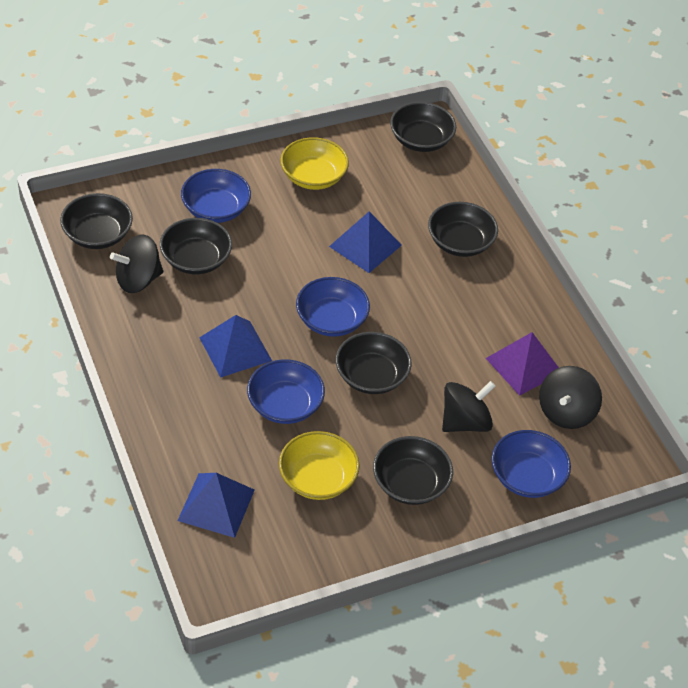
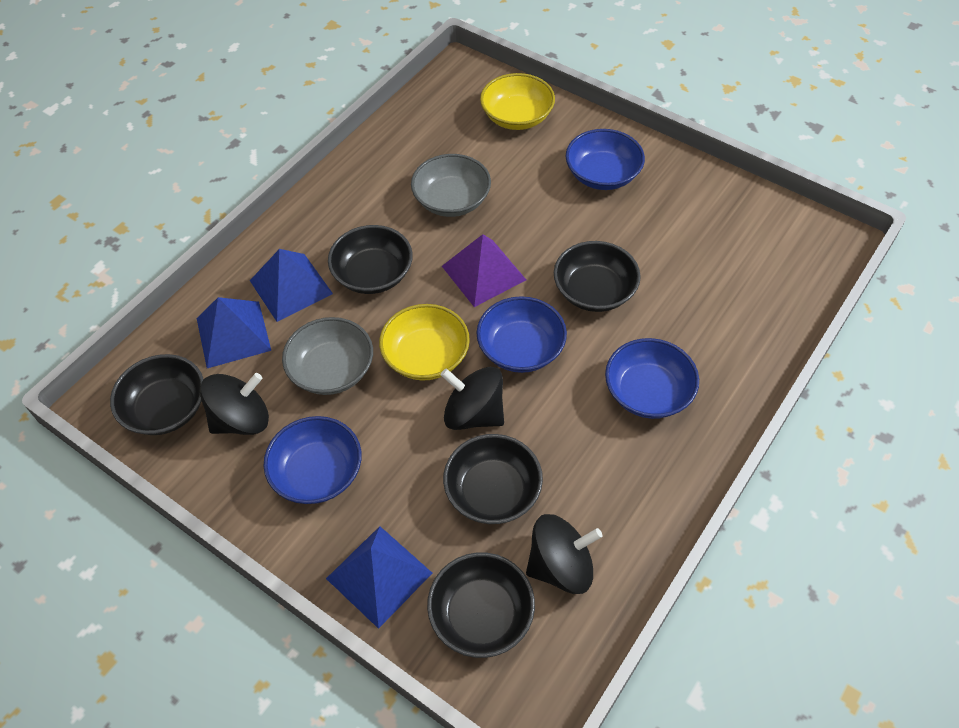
black bowl: 6 -> 5
grey bowl: 0 -> 2

